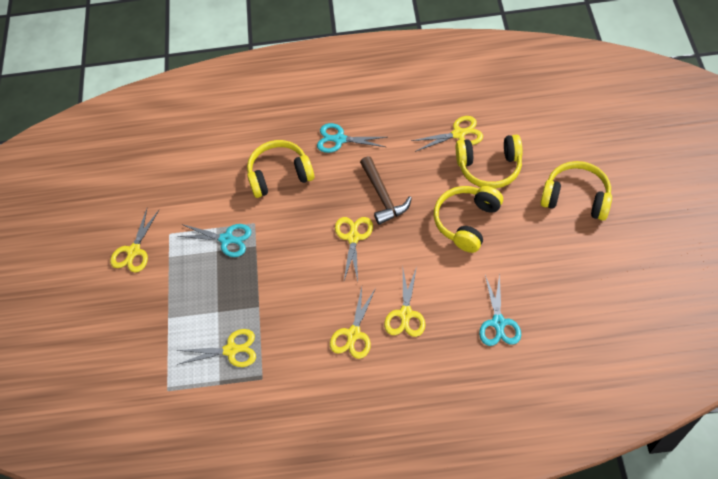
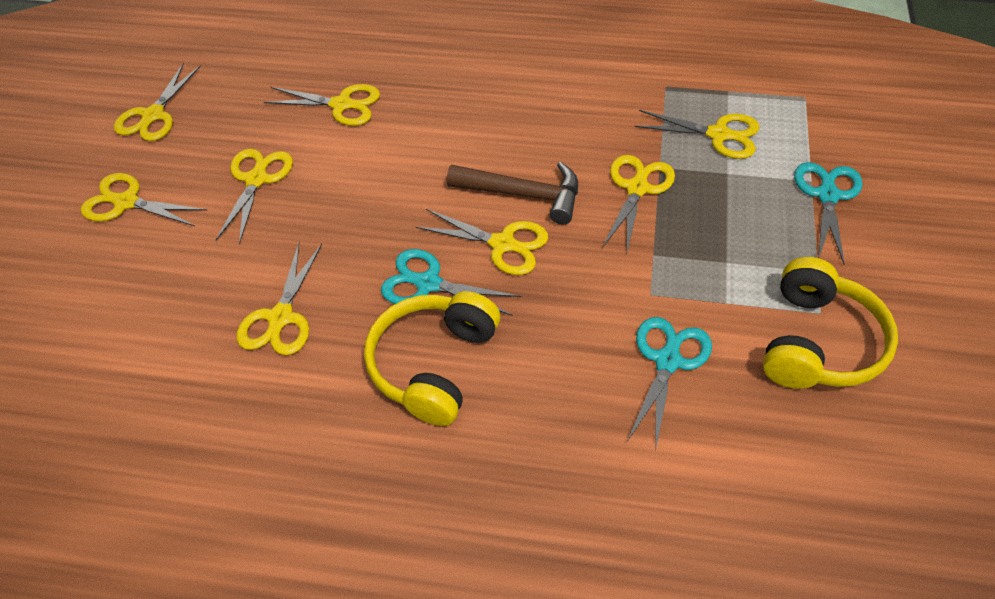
yellow headphones: 4 -> 2
yellow scissors: 6 -> 8

